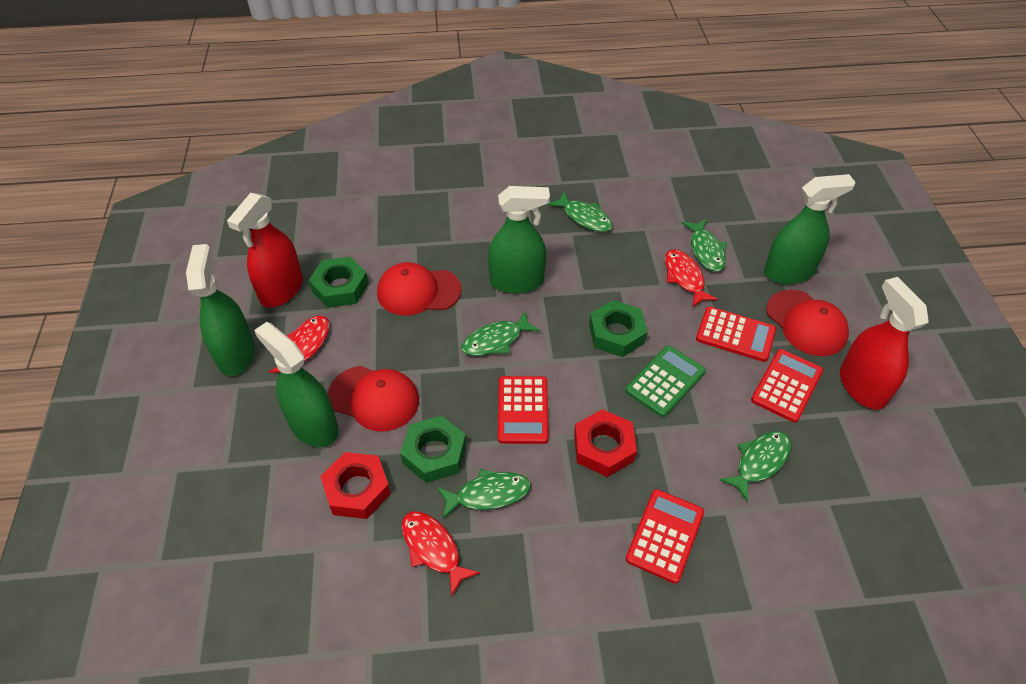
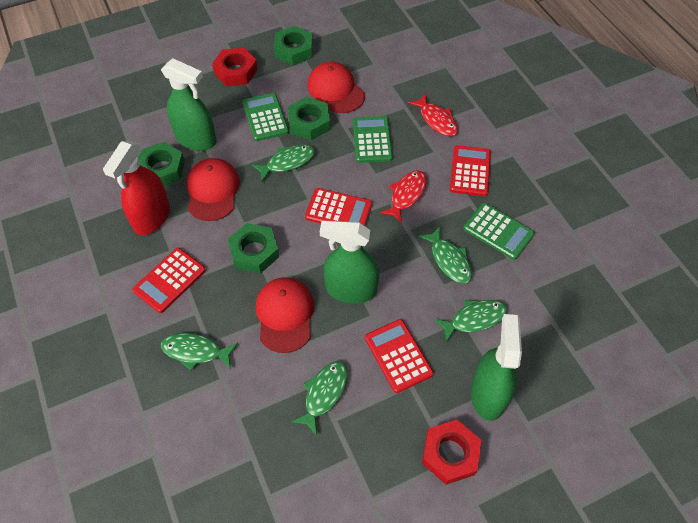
green calculator: 1 -> 3
green nut: 3 -> 4
green spray bottle: 4 -> 3
red fish: 3 -> 2
red spray bottle: 2 -> 1

